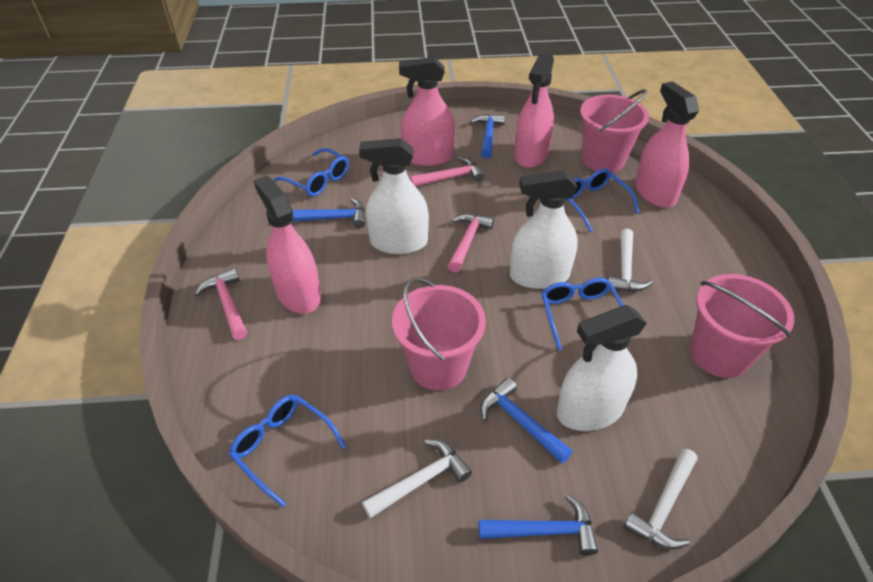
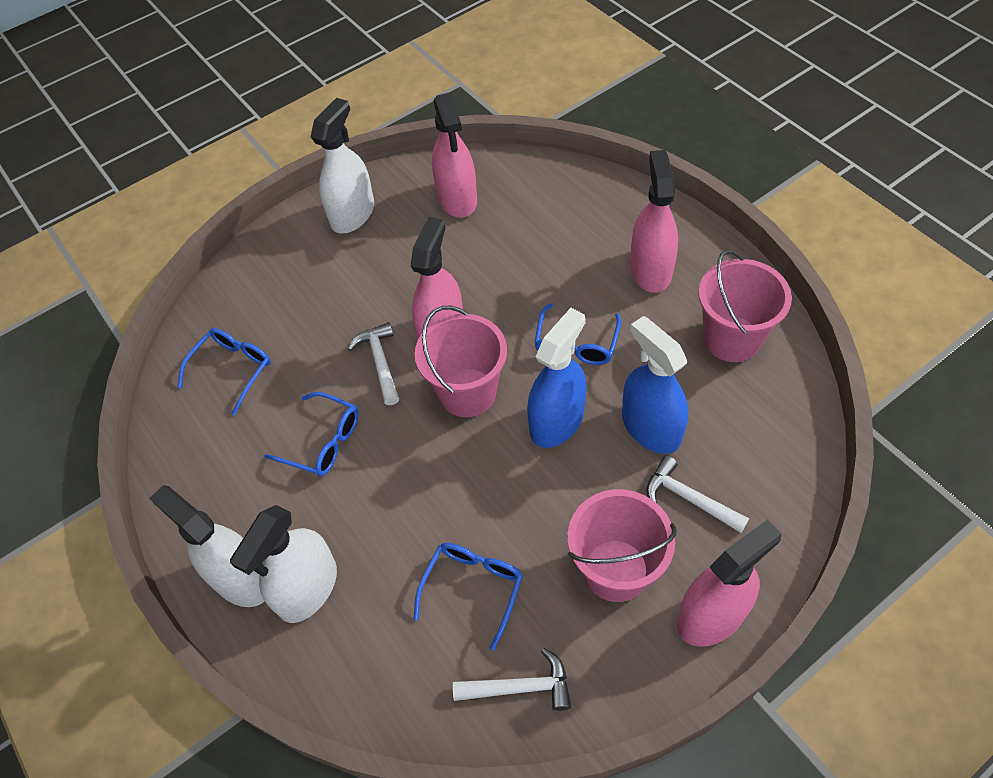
blue hammer: 4 -> 0
blue spray bottle: 0 -> 2
pink hammer: 3 -> 0

